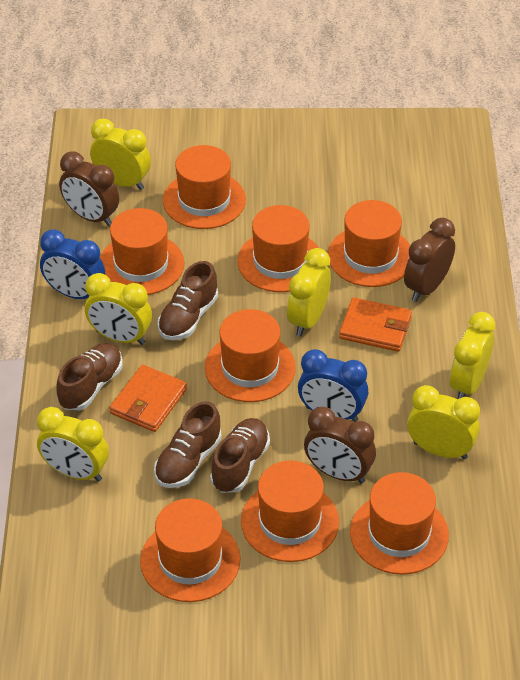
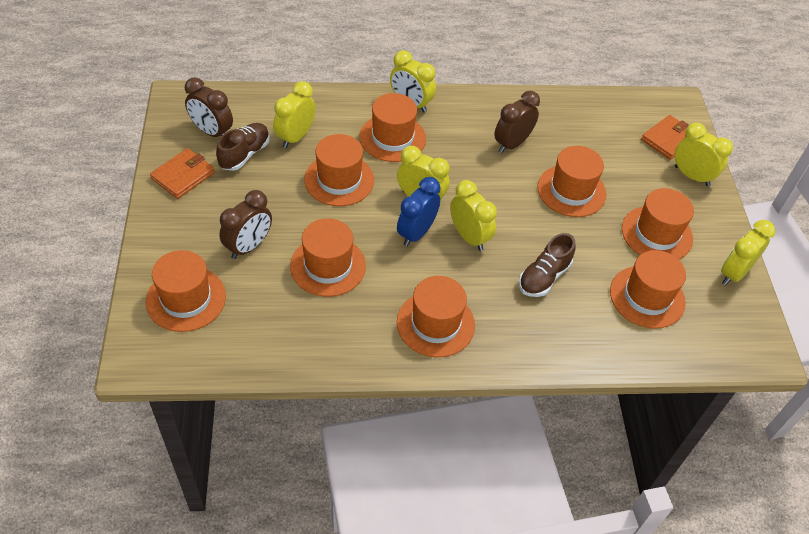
blue clock: 2 -> 1
brown shoe: 4 -> 2

